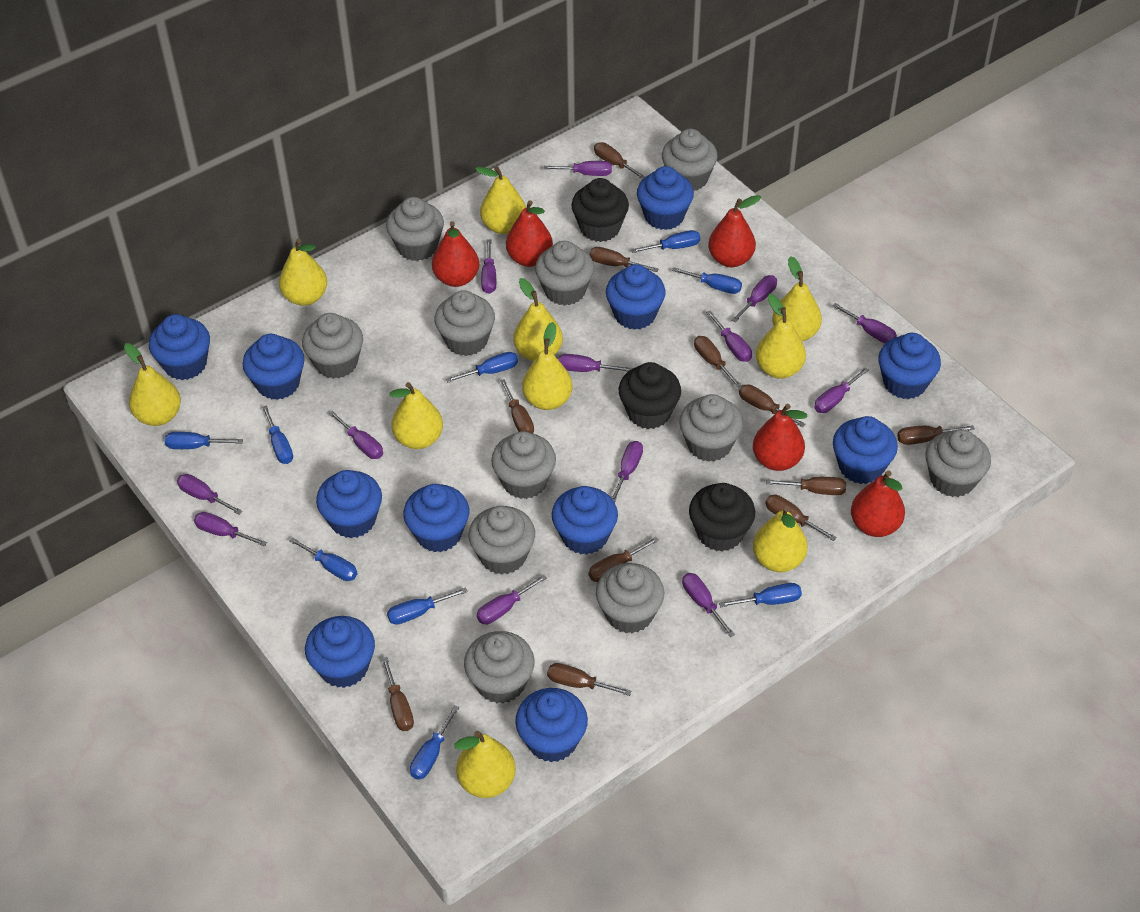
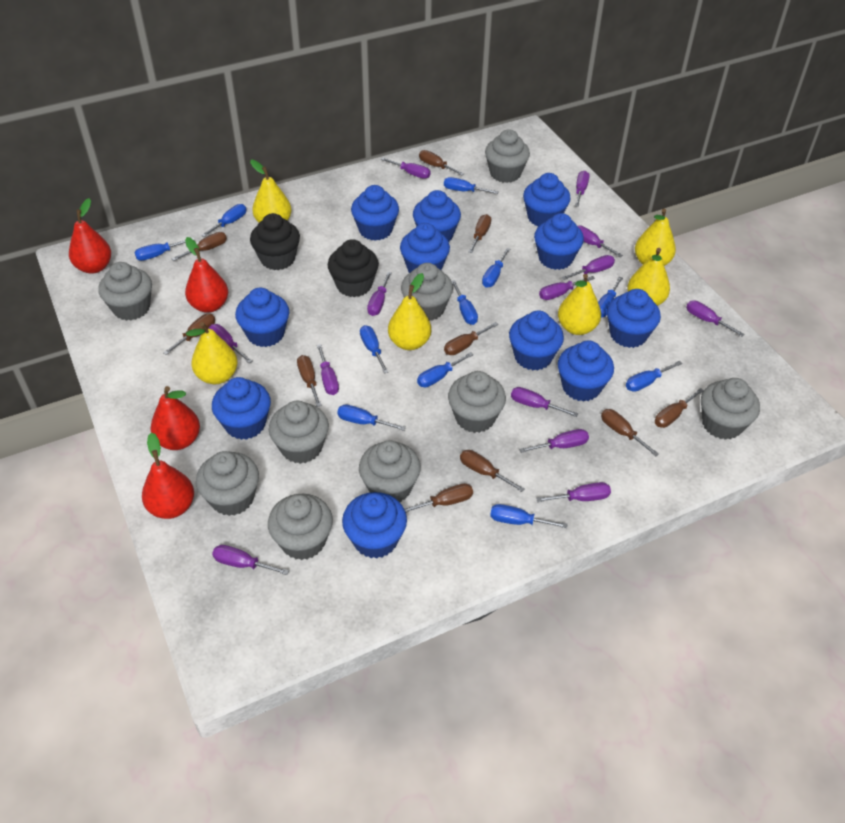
black cupcake: 3 -> 2
blue screwdriver: 9 -> 11
brown screwdriver: 11 -> 10
grey cupcake: 11 -> 9
red pear: 5 -> 4
yellow pear: 10 -> 6

